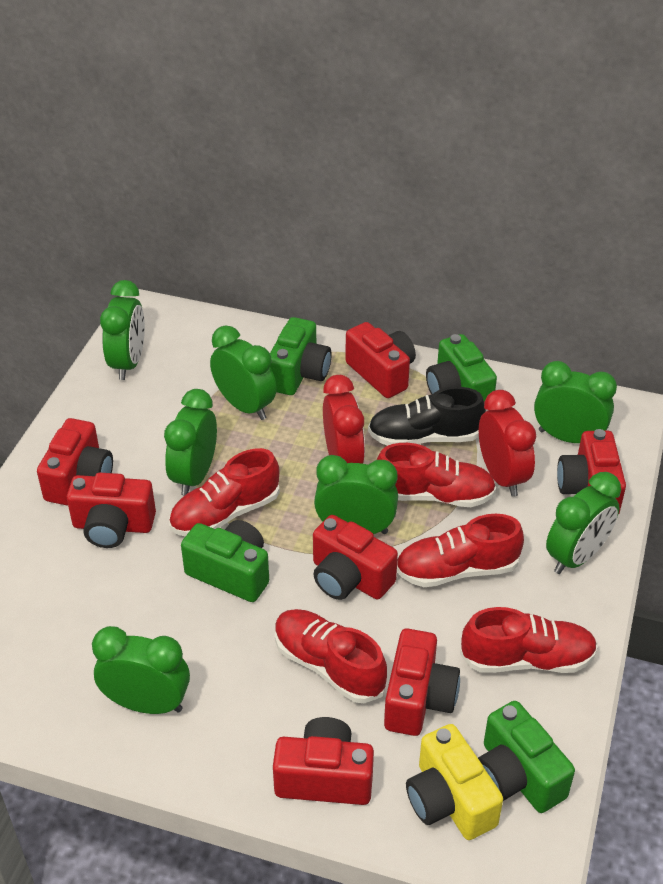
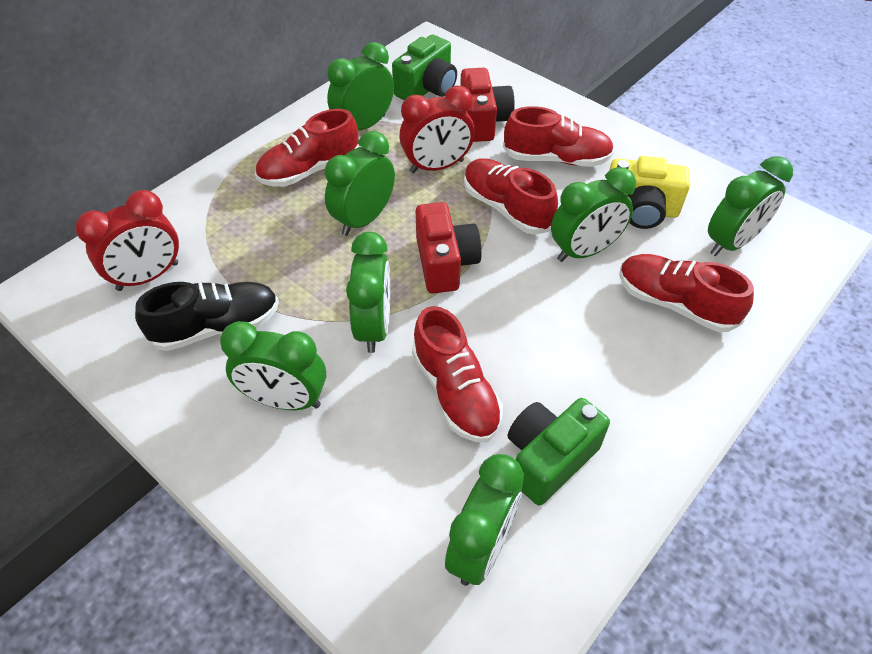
green camera: 4 -> 2
red camera: 7 -> 2

